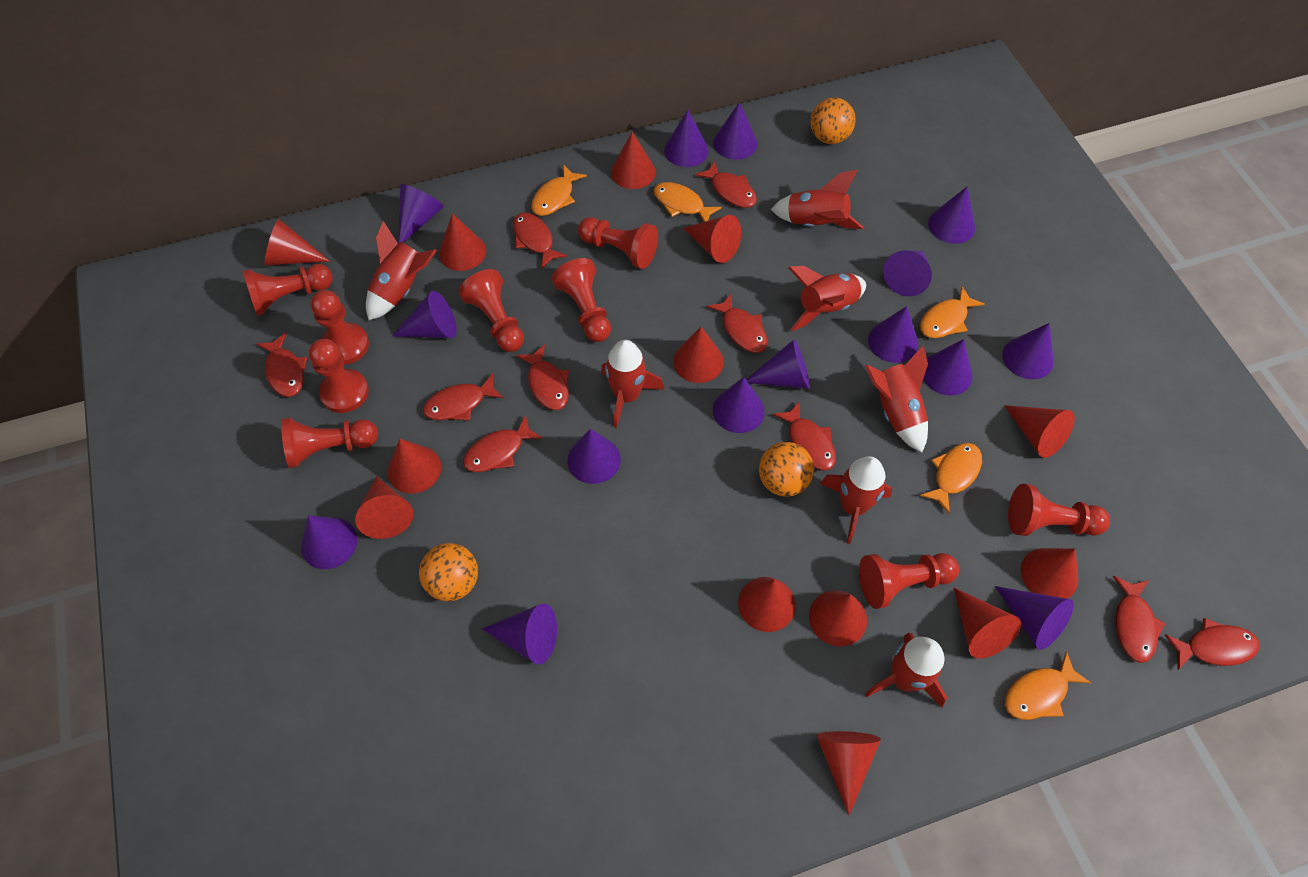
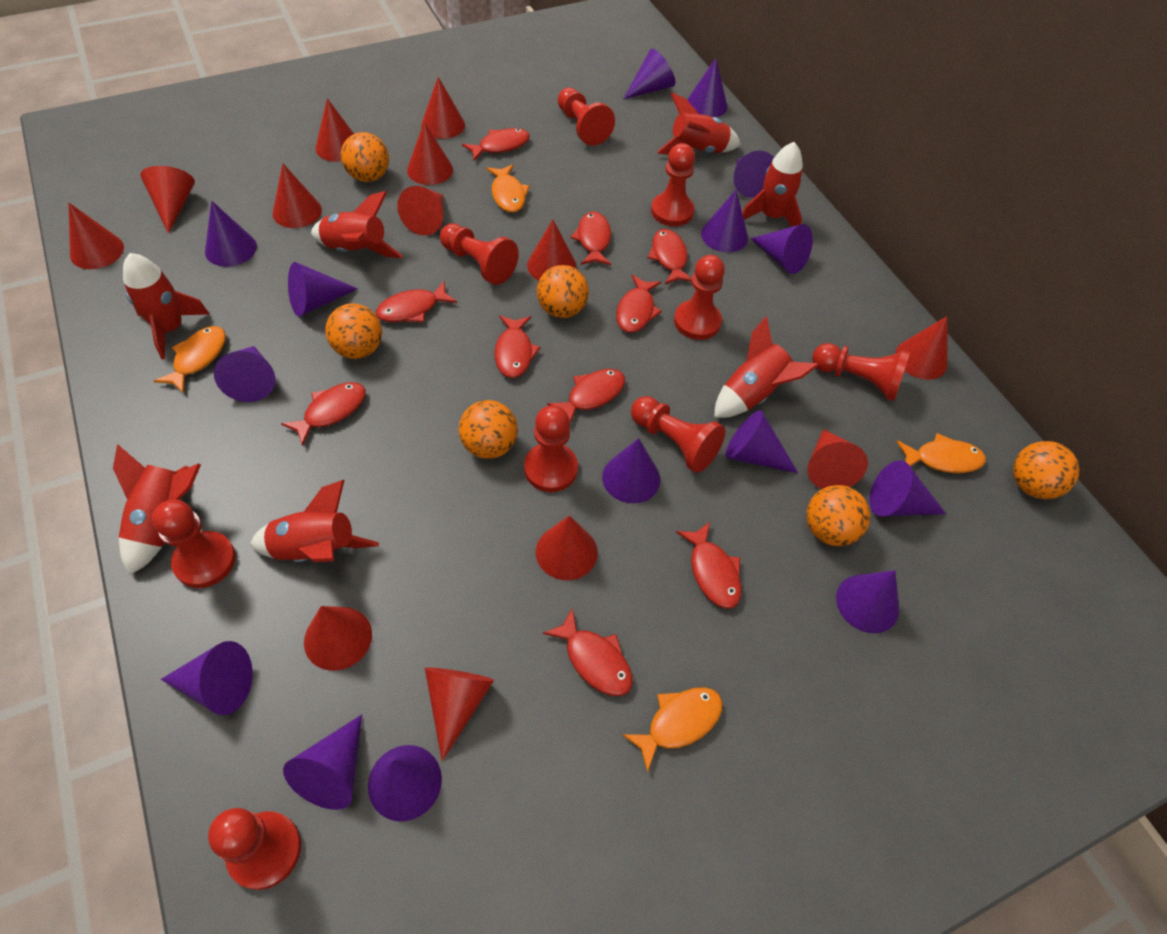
orange ball: 3 -> 6
orange fish: 5 -> 4

